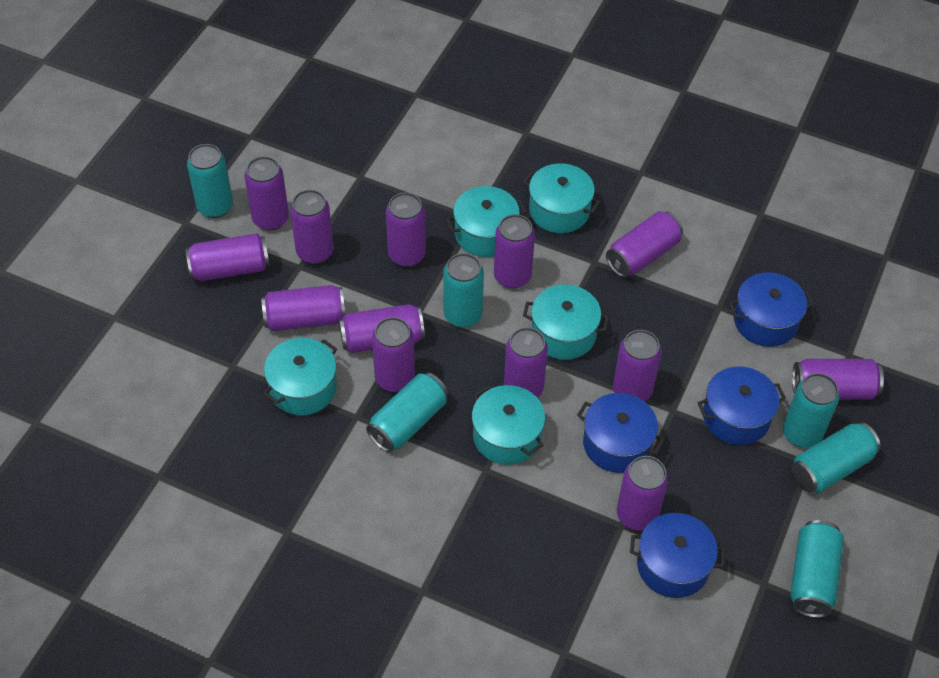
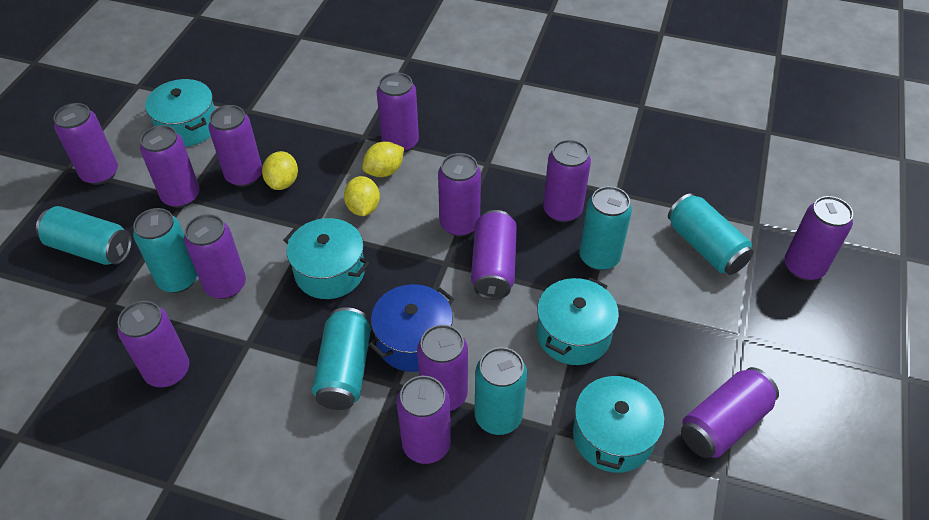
blue pot: 4 -> 1
turquoise pot: 5 -> 4
yellow lemon: 0 -> 3

